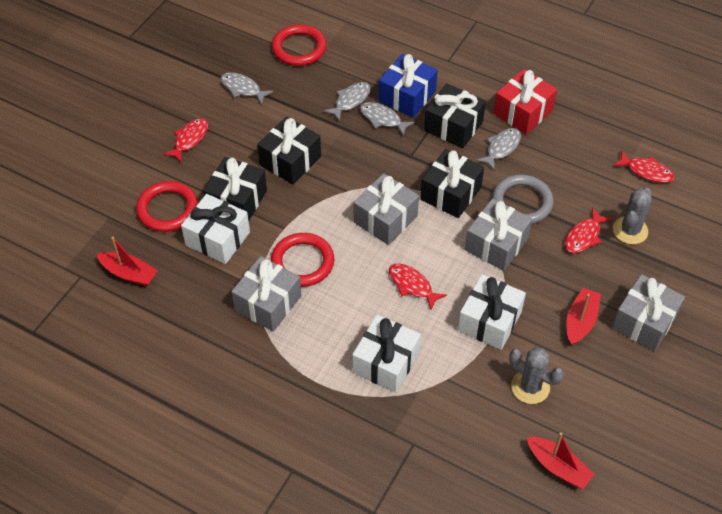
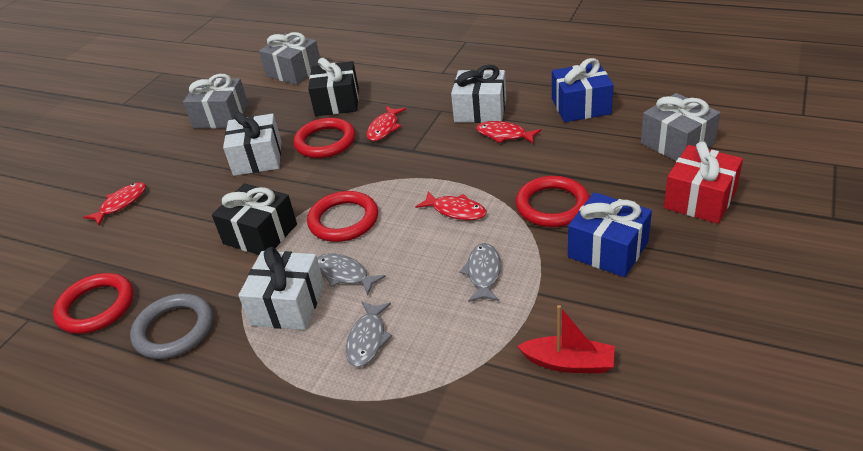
black gift: 4 -> 2
blue gift: 1 -> 2
grey cactus: 2 -> 0
grey fish: 4 -> 3
grey gift: 4 -> 3
red boat: 3 -> 1
red ring: 3 -> 4

